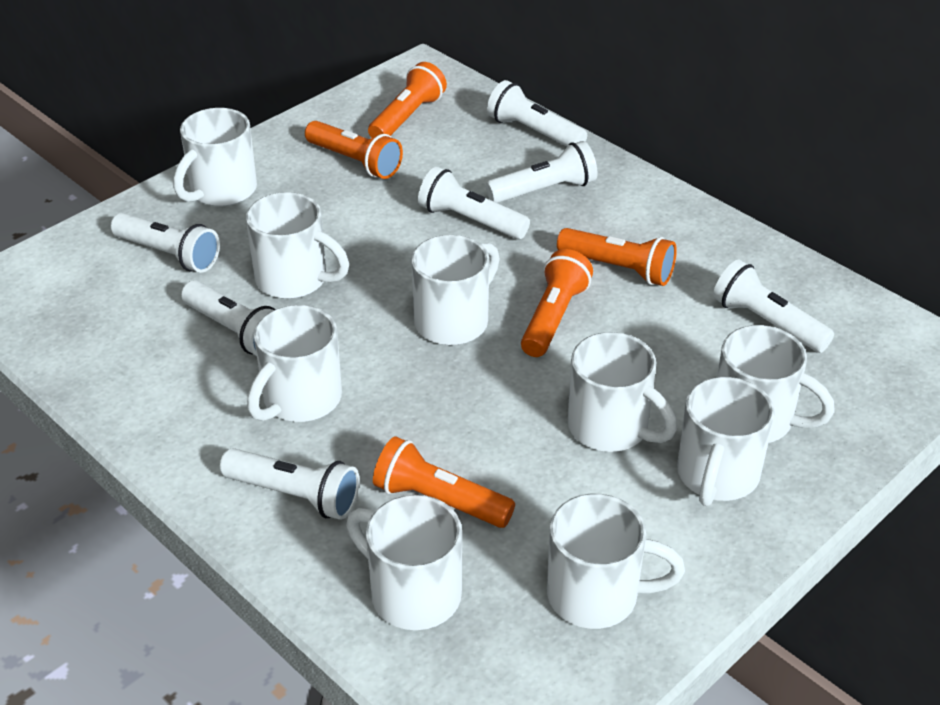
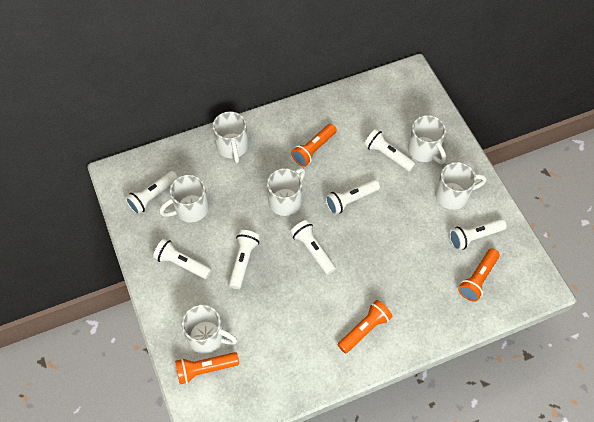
orange flashlight: 5 -> 4
white mug: 9 -> 6

